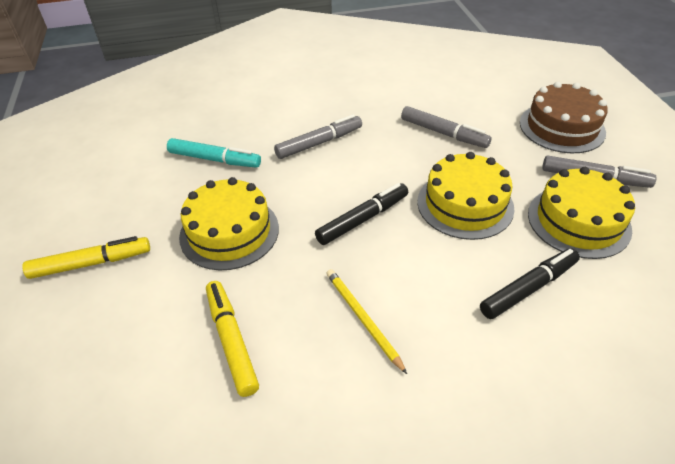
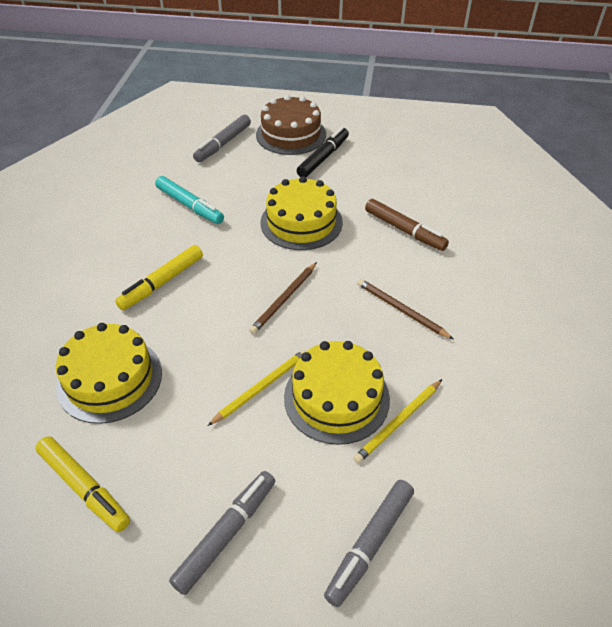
black marker: 2 -> 1
brown marker: 0 -> 1
brown pencil: 0 -> 2
yellow pencil: 1 -> 2

